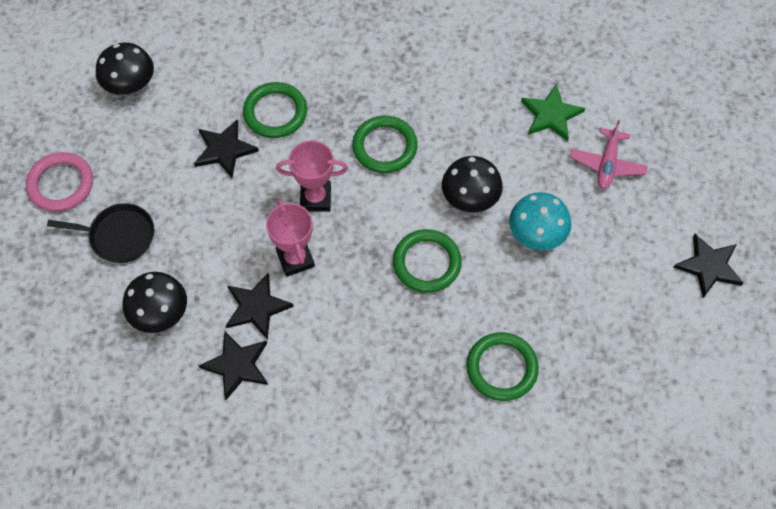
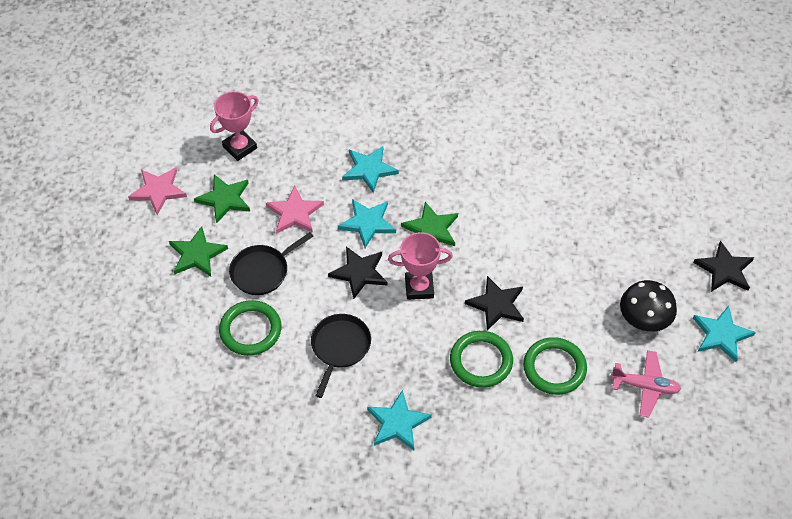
black mushroom: 3 -> 1
black pan: 1 -> 2
black star: 4 -> 3
green ring: 4 -> 3
green star: 1 -> 3
pink ring: 1 -> 0
pink star: 0 -> 2
turquoise mushroom: 1 -> 0
turquoise star: 0 -> 4

